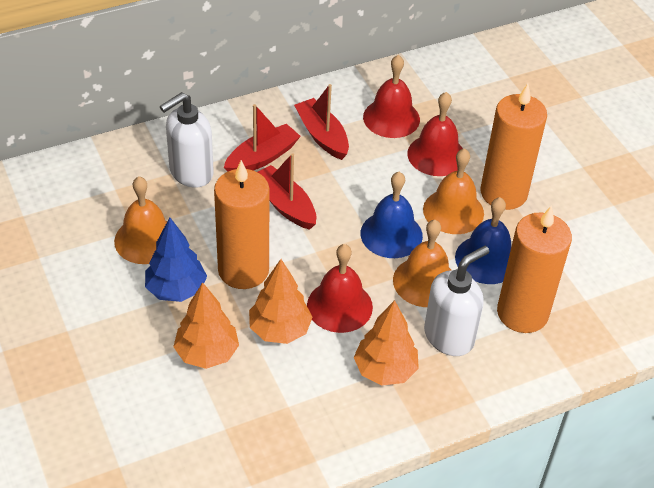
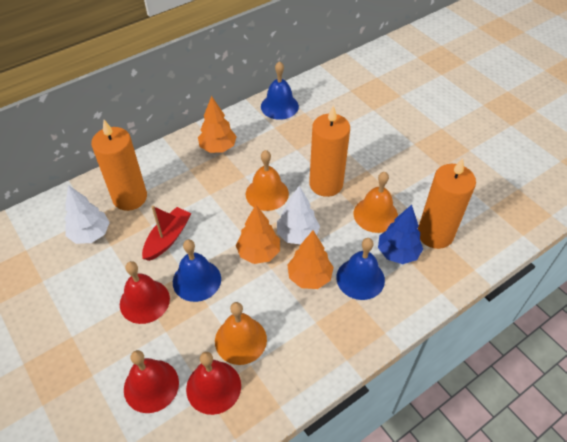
blue bell: 2 -> 3
red boat: 3 -> 1
white soap dispenser: 2 -> 0
white tree: 0 -> 2

